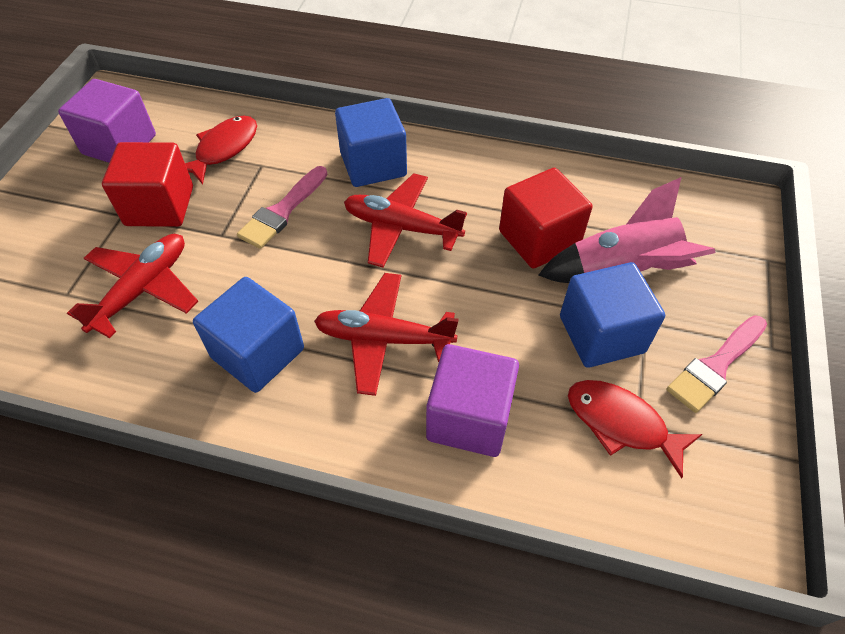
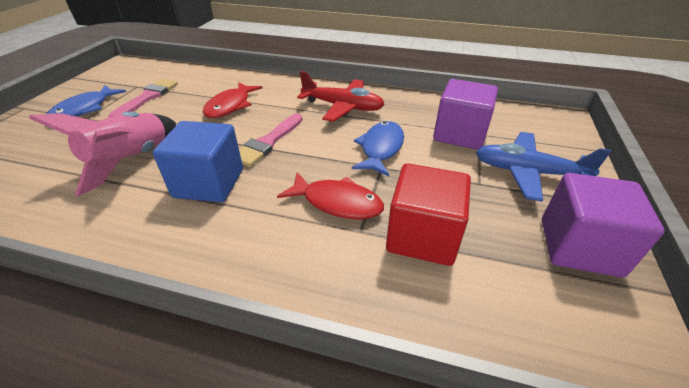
blue cube: 3 -> 1
blue fish: 0 -> 2
blue plane: 0 -> 1
red cube: 2 -> 1
red plane: 3 -> 1

